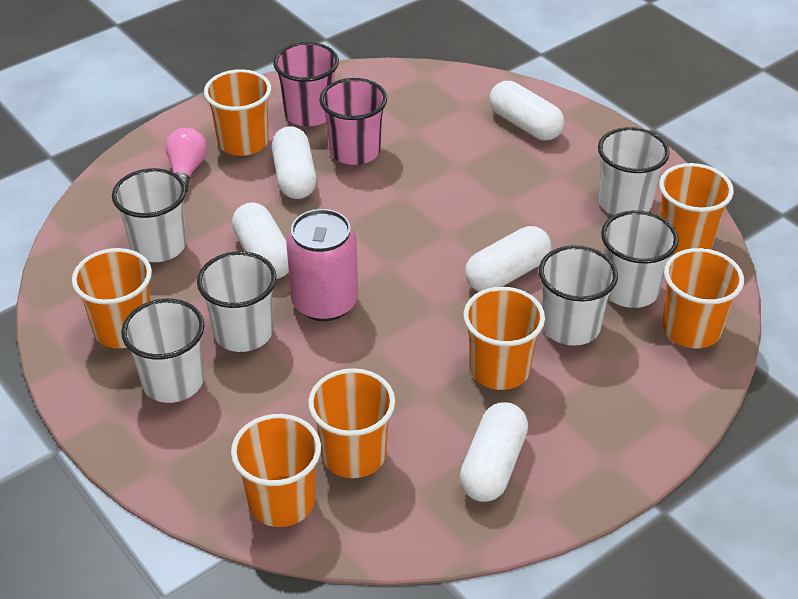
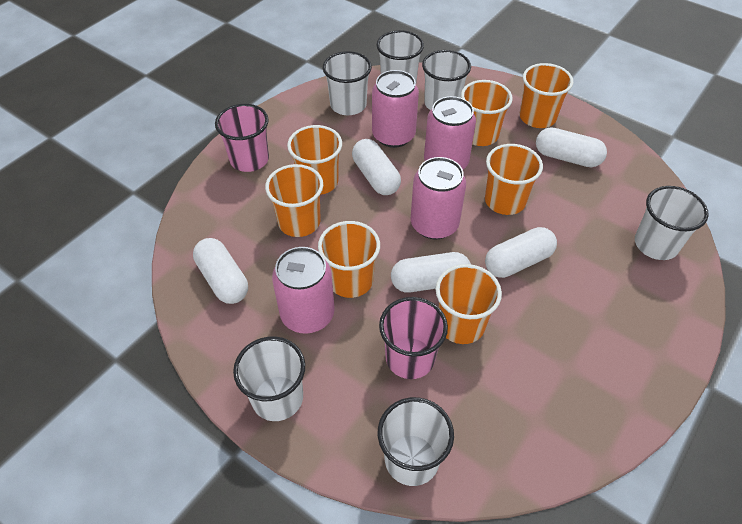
pink can: 1 -> 4
pink light bulb: 1 -> 0

